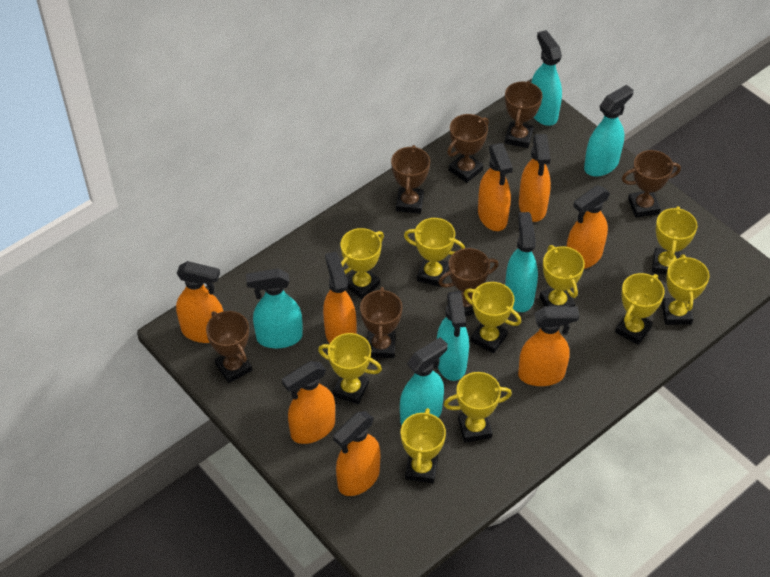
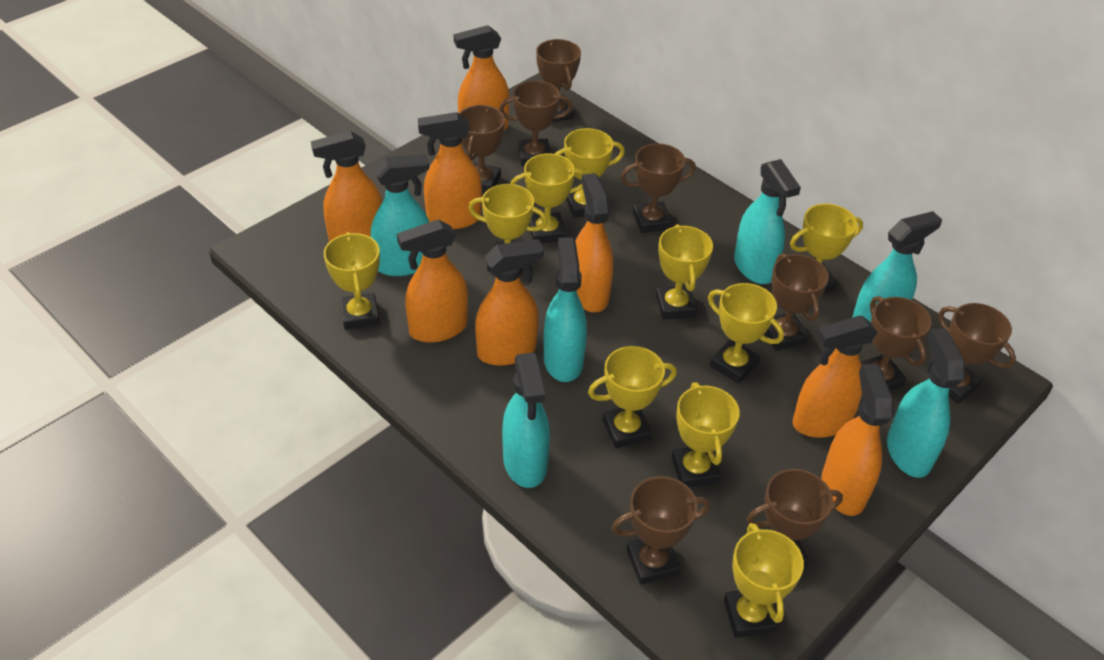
brown trophy: 7 -> 9

